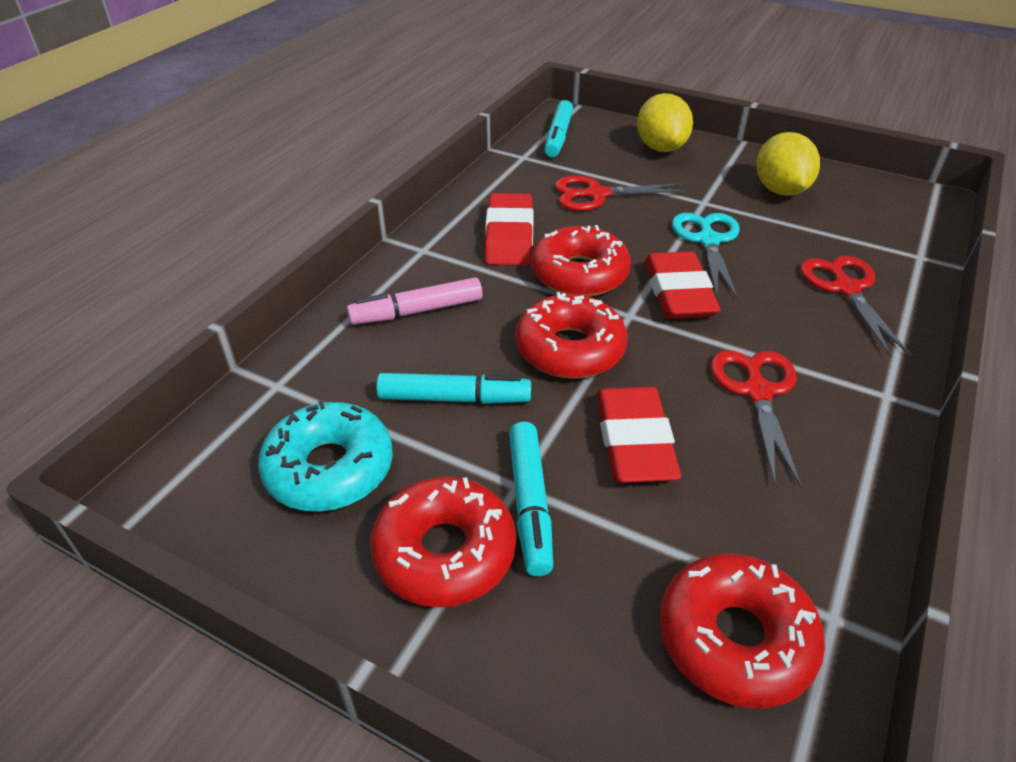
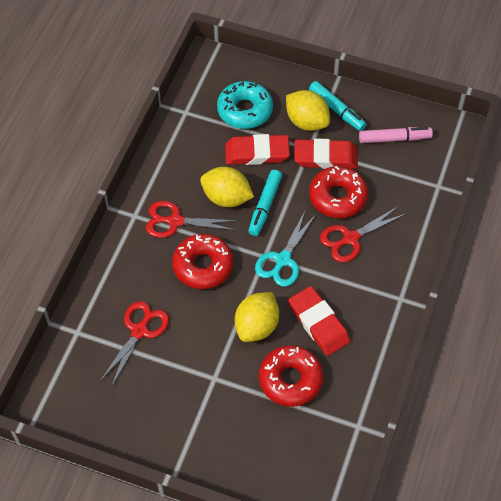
red donut: 4 -> 3
turquoise marker: 3 -> 2
yellow lemon: 2 -> 3

